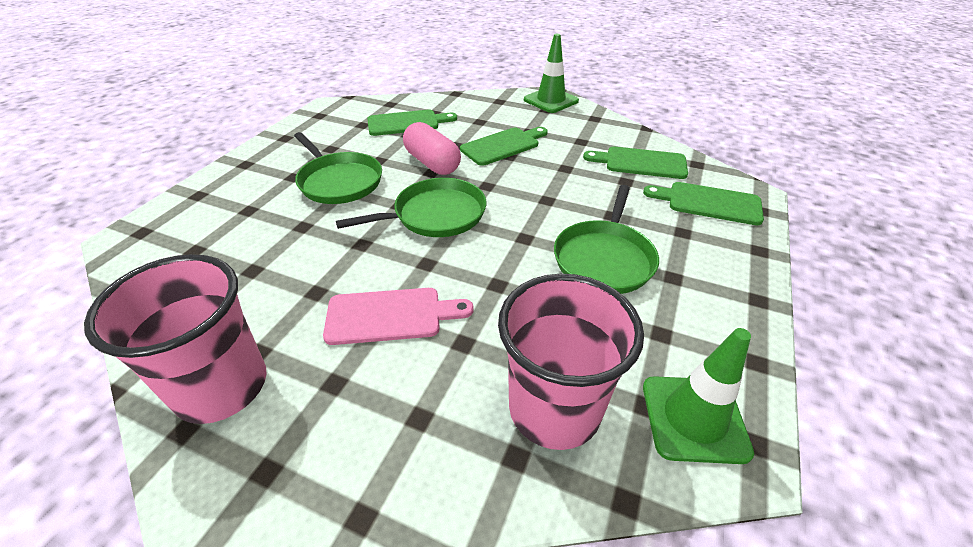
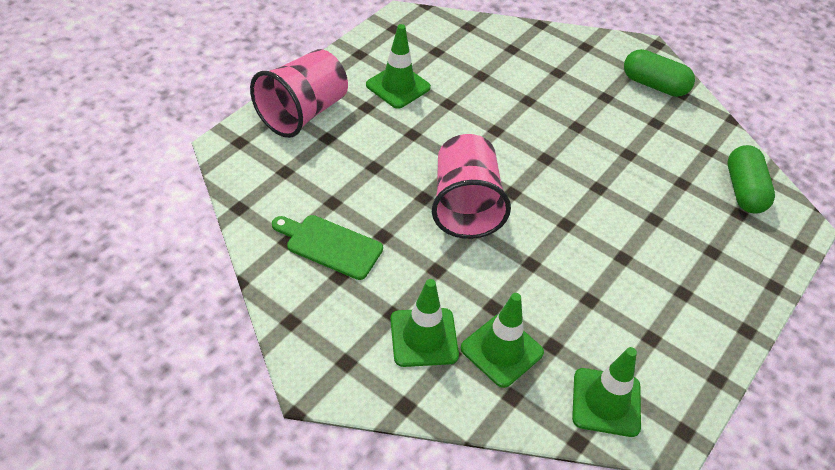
green capsule: 0 -> 2
green cutting board: 4 -> 1
green pan: 3 -> 0
green traffic cone: 2 -> 4
pink capsule: 1 -> 0
pink cutting board: 1 -> 0

